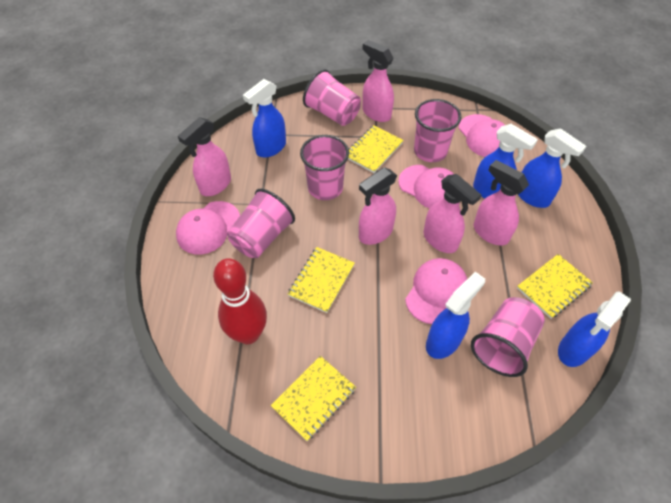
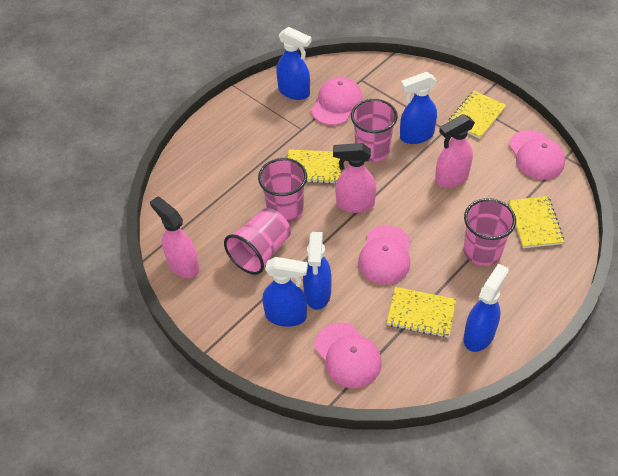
pink cup: 5 -> 4
pink spray bottle: 5 -> 3
red bowling pin: 1 -> 0

